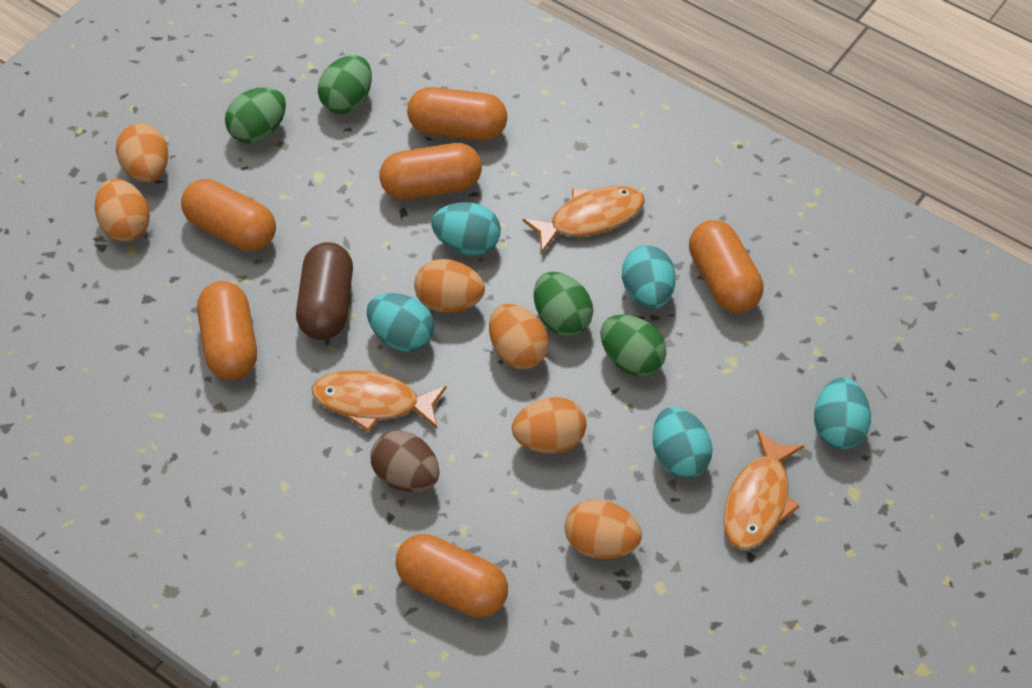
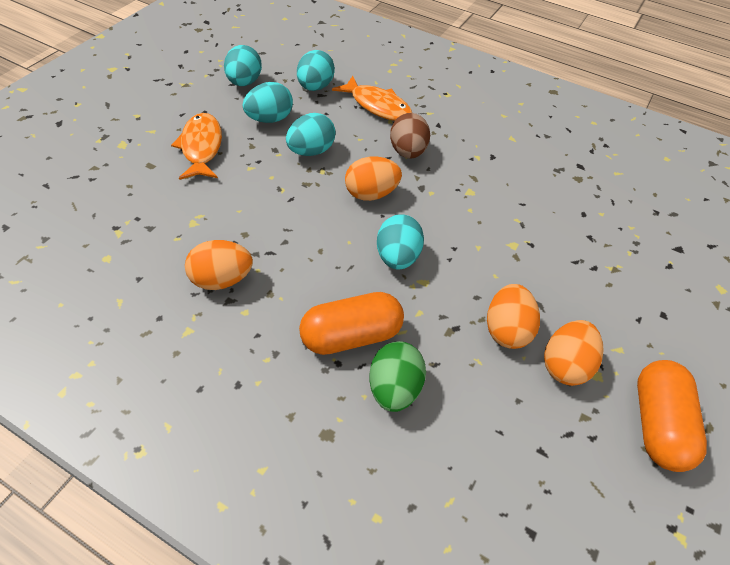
brown capsule: 1 -> 0
green egg: 4 -> 1
orange capsule: 6 -> 2
orange egg: 6 -> 4
orange fish: 3 -> 2

